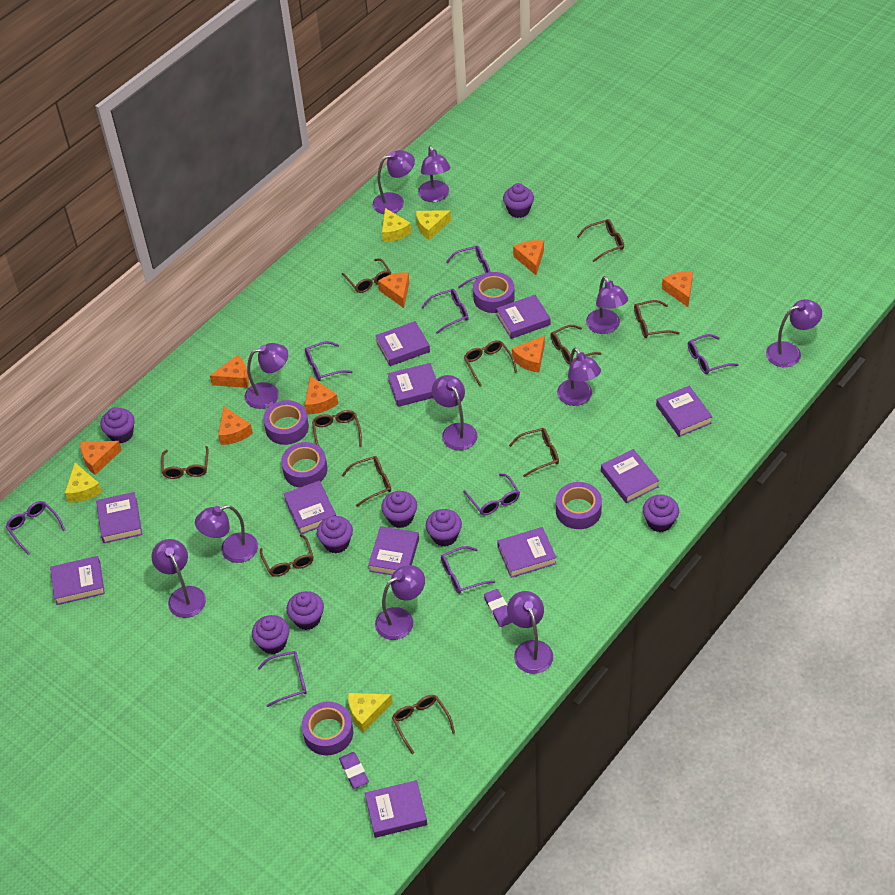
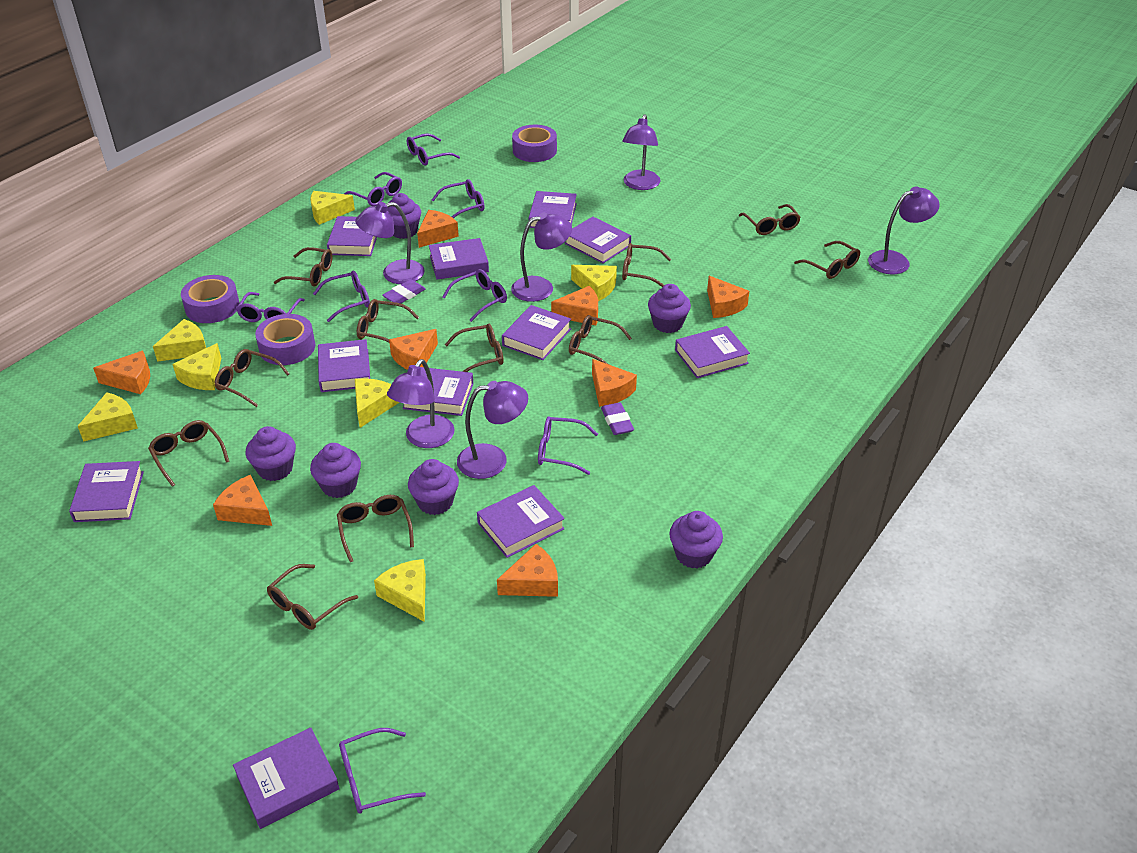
purple cupcake: 8 -> 6
purple lamp: 11 -> 6
purple tape: 5 -> 3
yellow cheese: 4 -> 7

